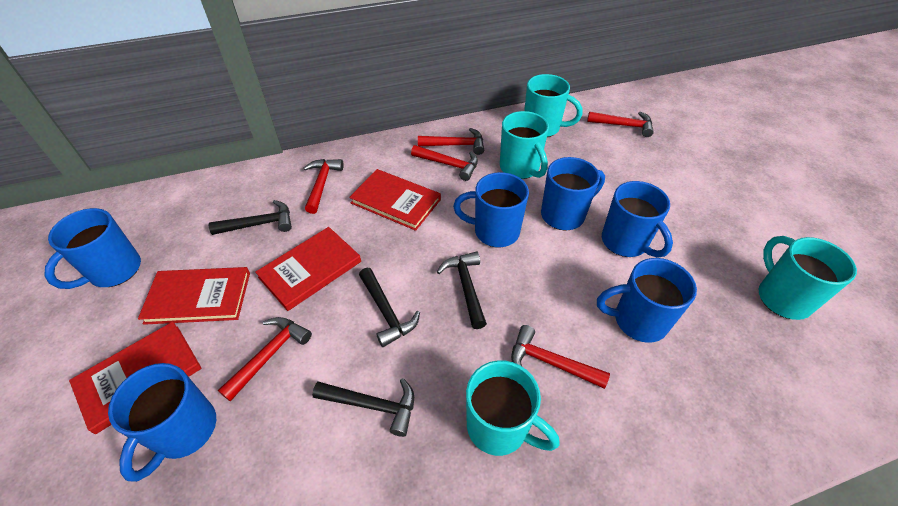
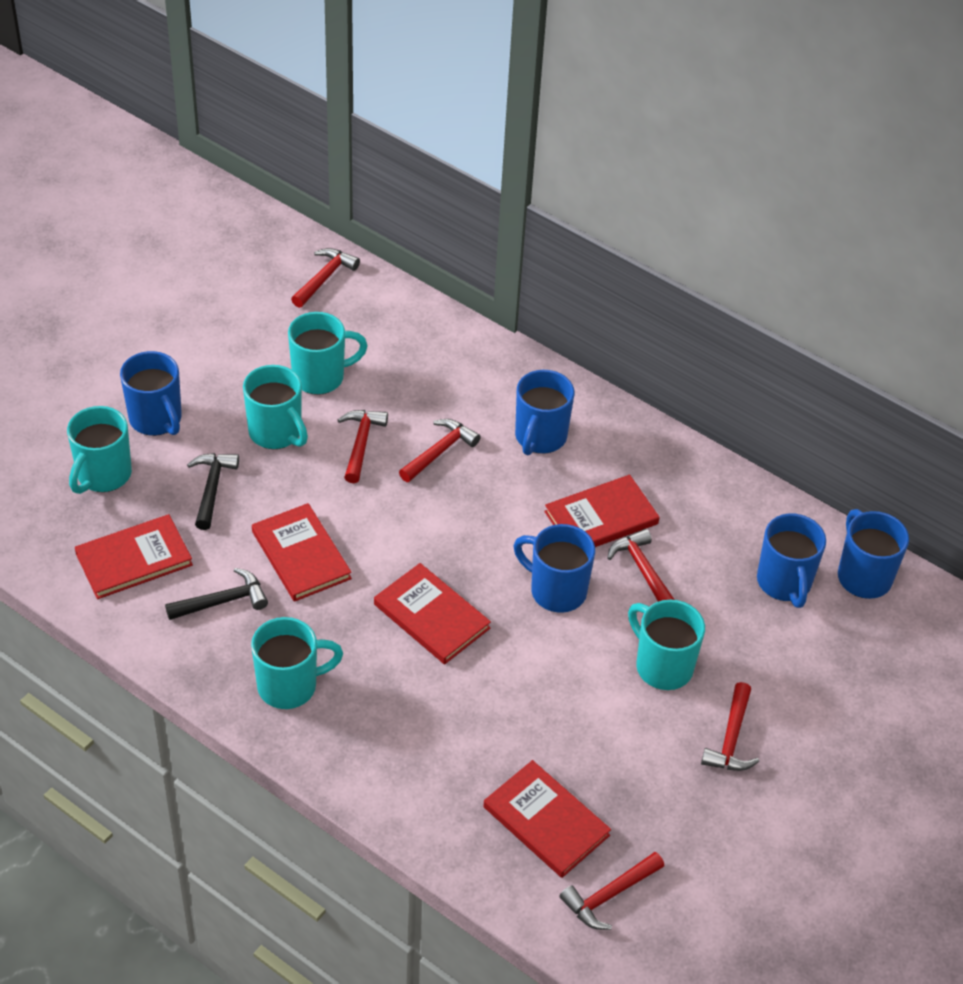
black hammer: 4 -> 2
blue mug: 6 -> 5
red book: 4 -> 5
turquoise mug: 4 -> 5

